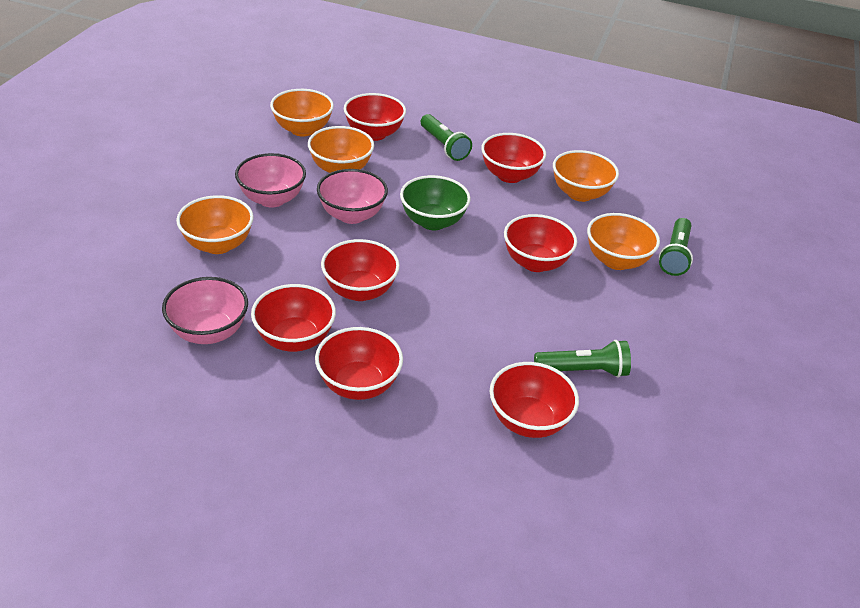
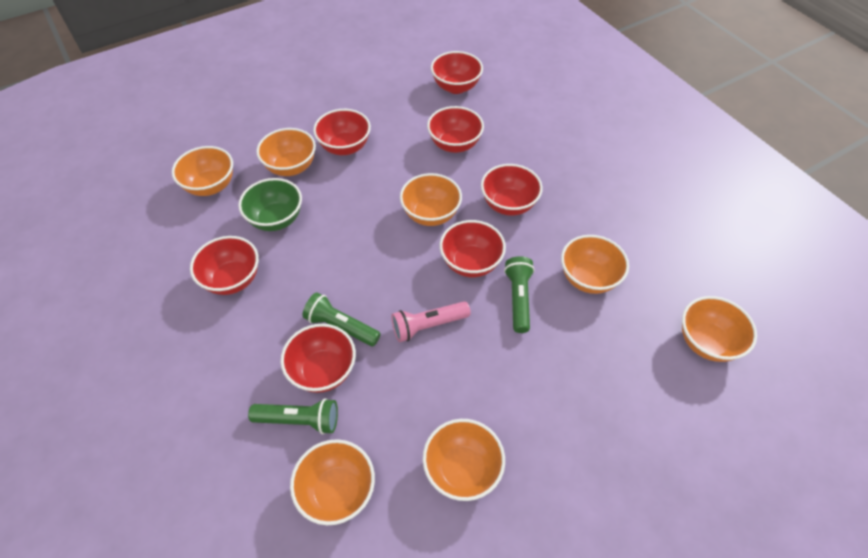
orange bowl: 5 -> 7
pink bowl: 3 -> 0
pink flashlight: 0 -> 1

